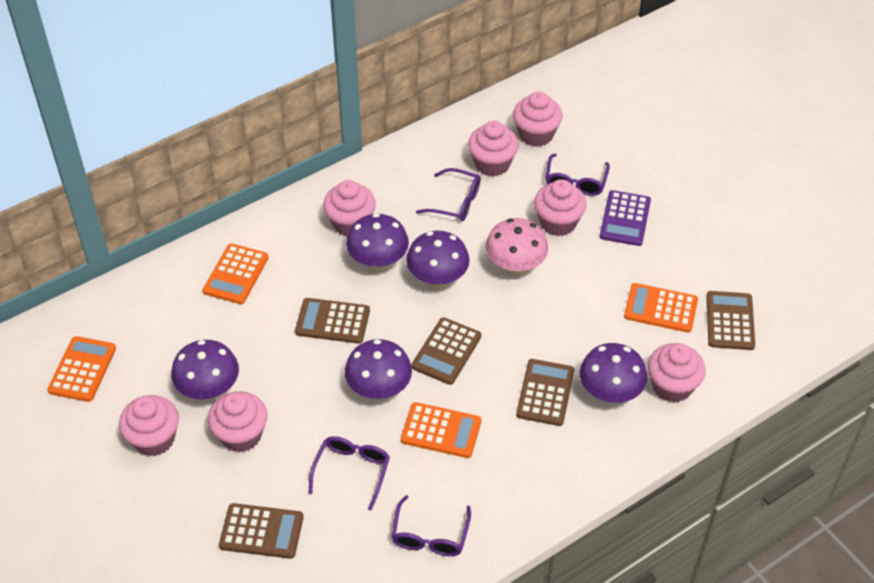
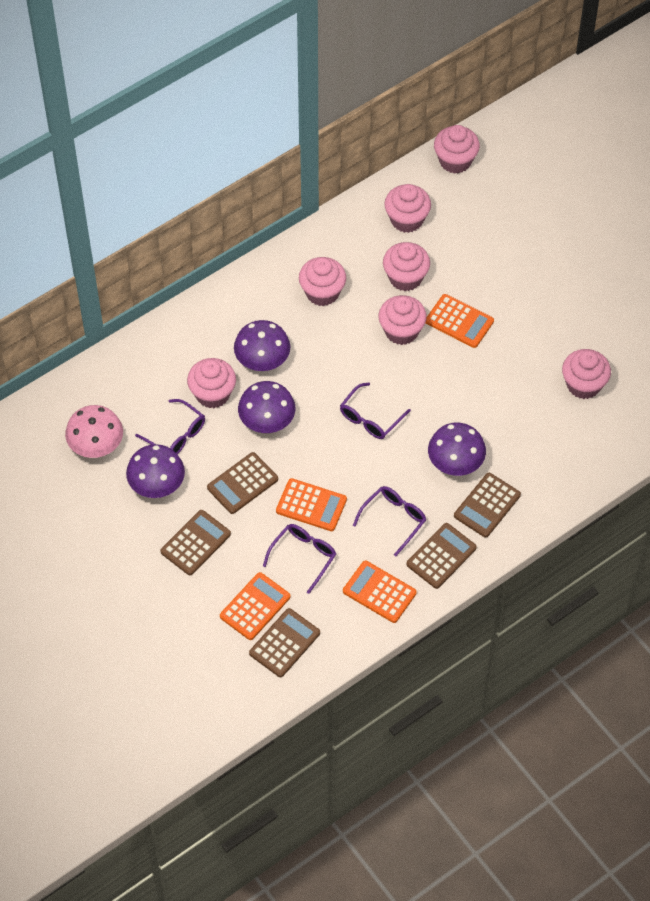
purple calculator: 1 -> 0
purple mushroom: 5 -> 4

